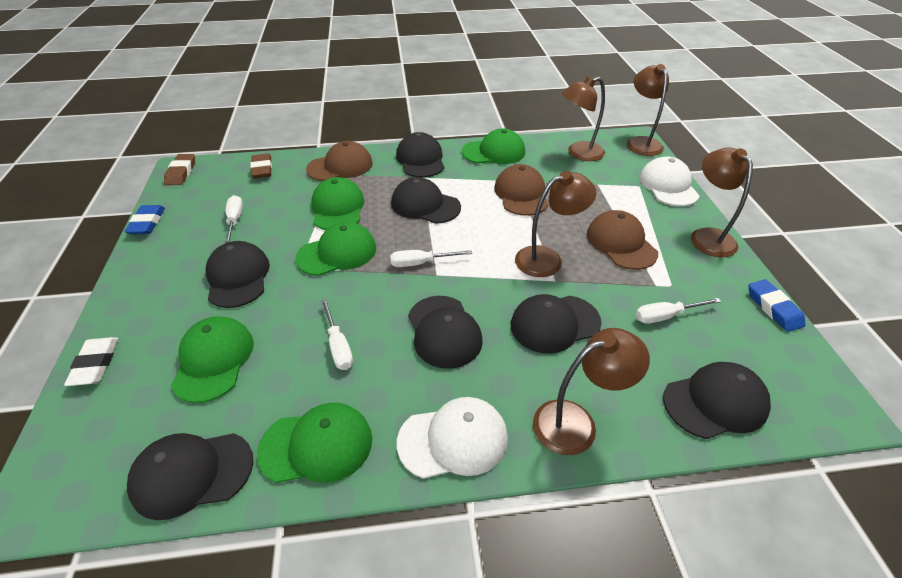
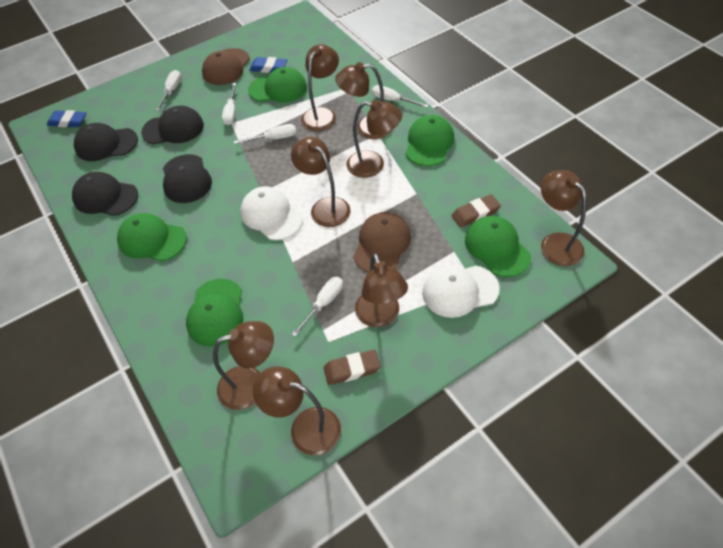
black cap: 7 -> 4
brown cap: 3 -> 2
brown lamp: 5 -> 8
white eraser: 1 -> 0
white screwdriver: 4 -> 5

